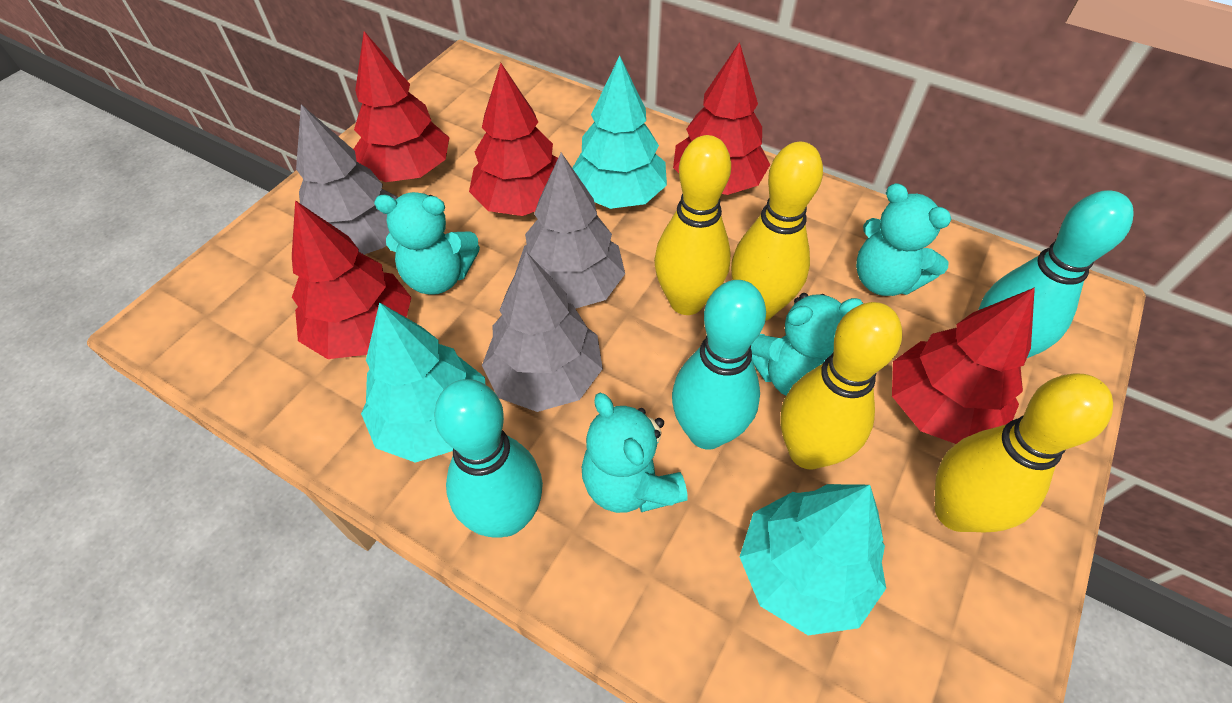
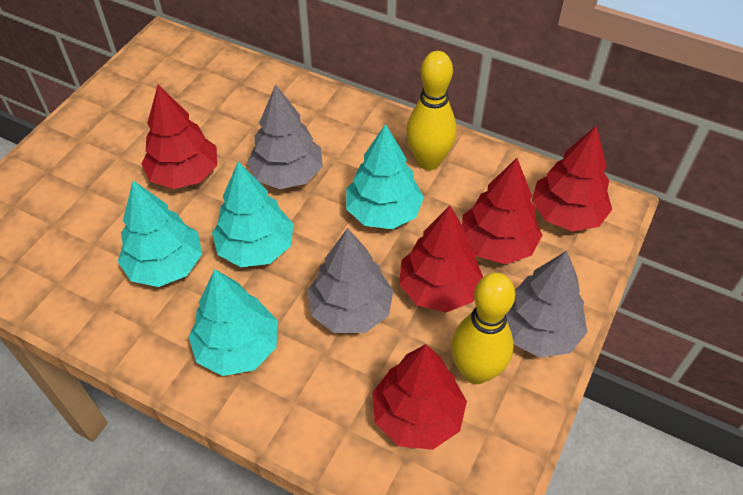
turquoise bowling pin: 3 -> 0
turquoise teddy bear: 4 -> 0
turquoise tree: 3 -> 4
yellow bowling pin: 4 -> 2

